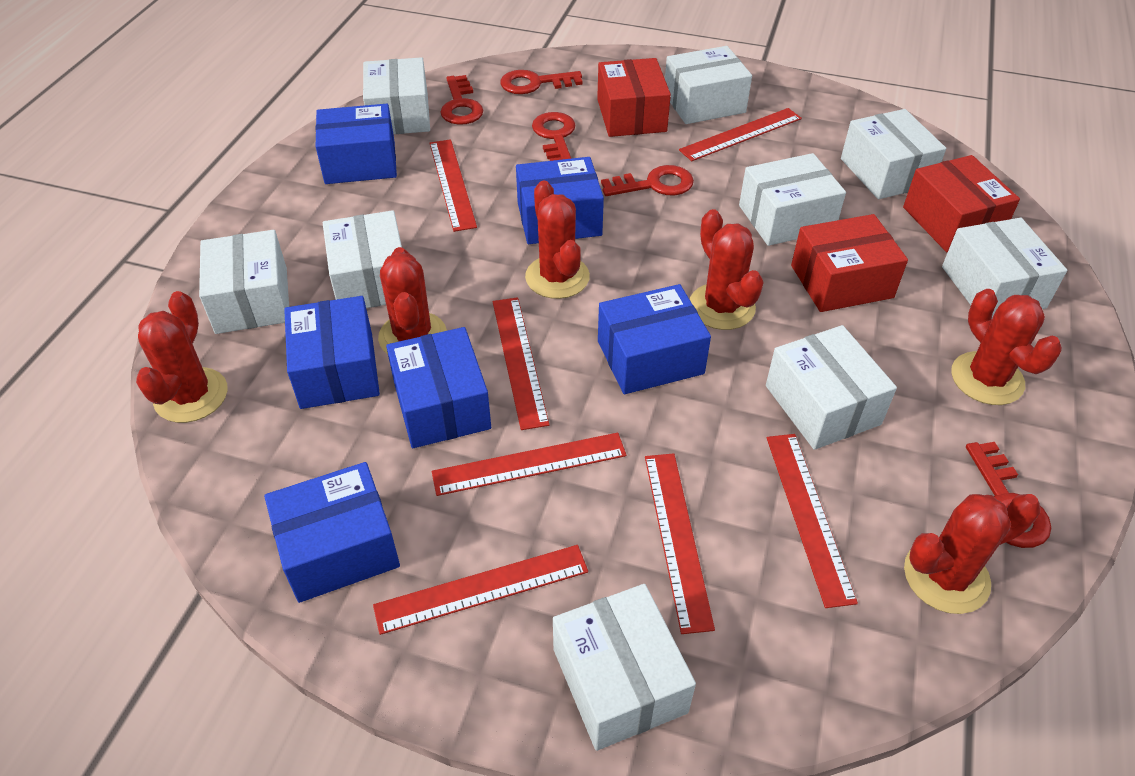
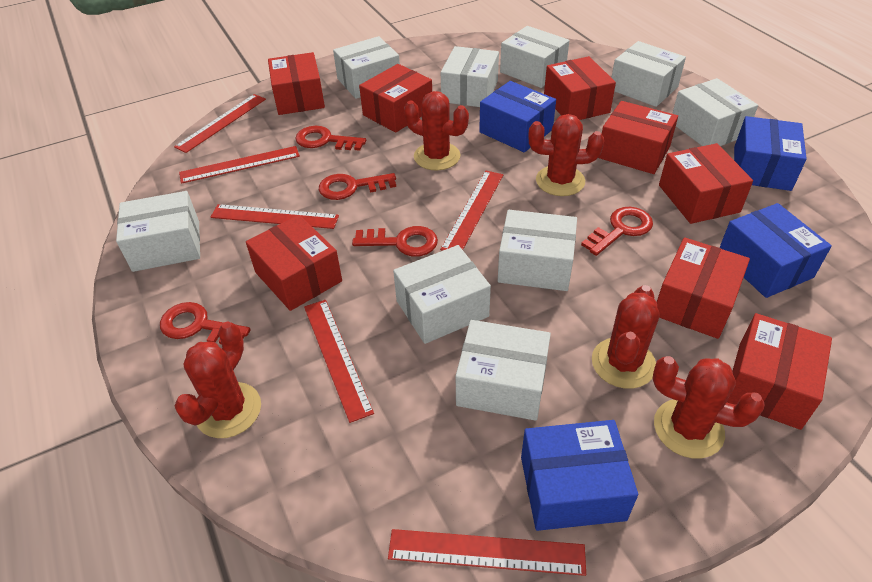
blue box: 6 -> 4
red box: 3 -> 8
red cactus: 6 -> 5
red ruler: 7 -> 6

